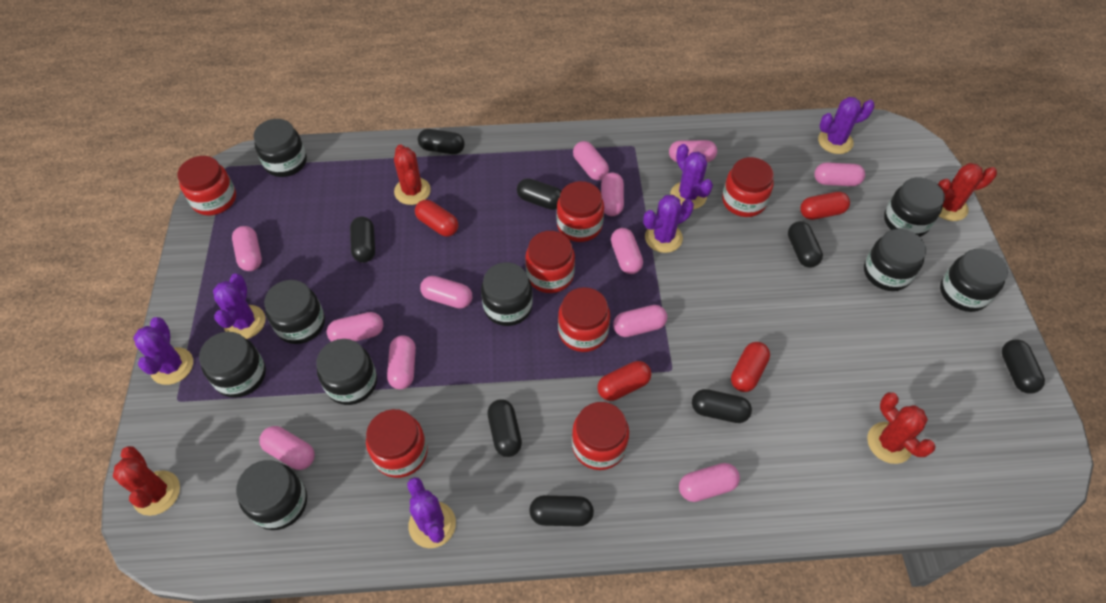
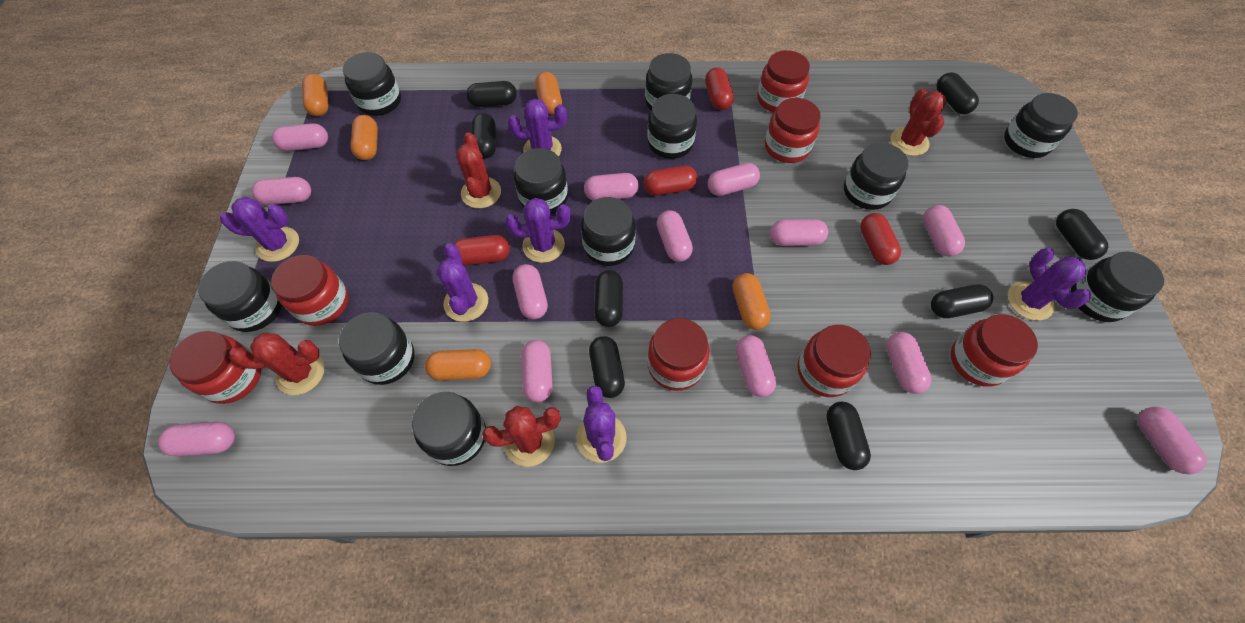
black jar: 9 -> 11
orange capsule: 0 -> 5
pink capsule: 12 -> 13

